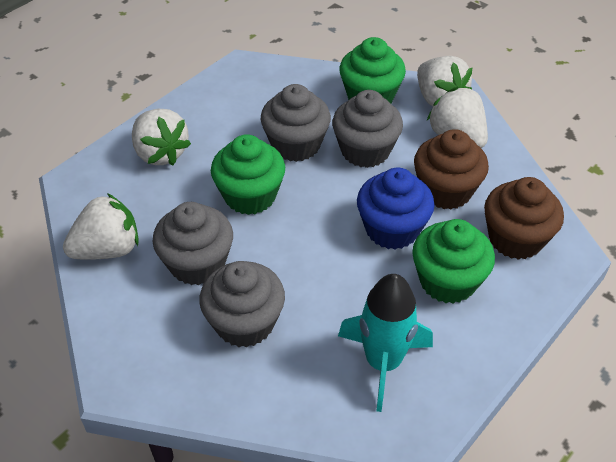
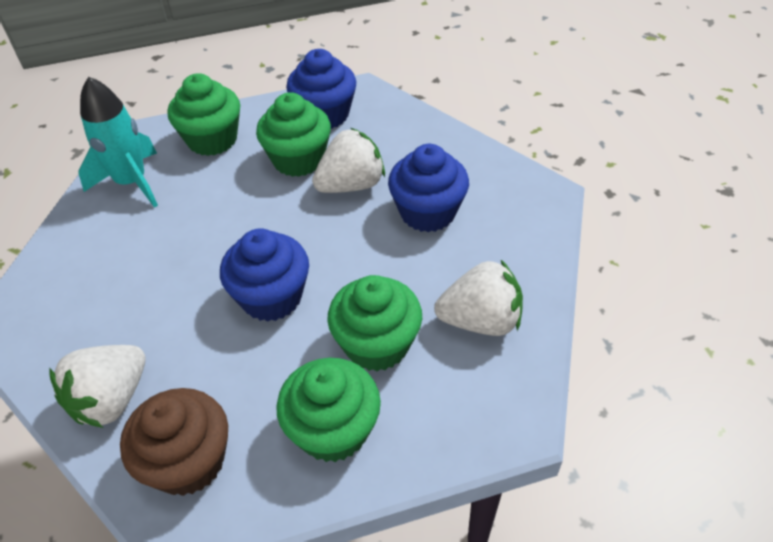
blue cupcake: 1 -> 3
brown cupcake: 2 -> 1
green cupcake: 3 -> 4
grey cupcake: 4 -> 0
white strawberry: 4 -> 3

